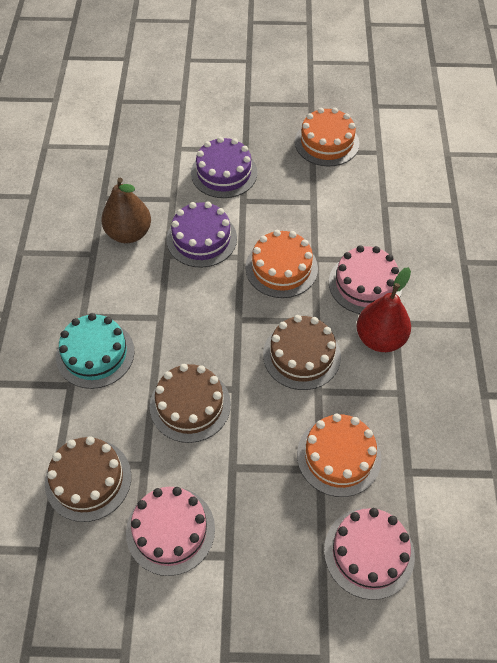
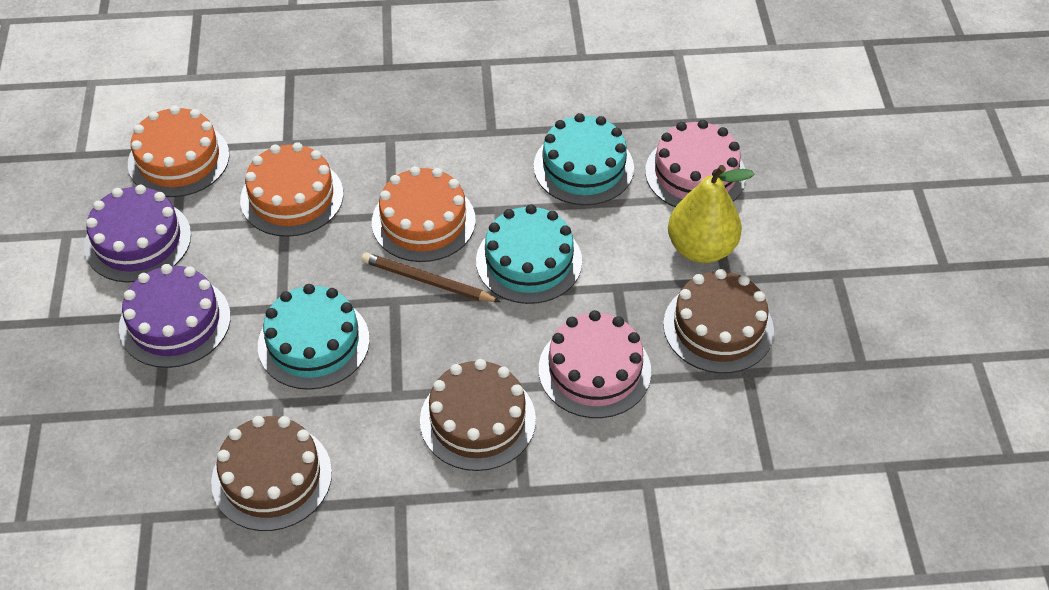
brown pear: 1 -> 0
brown pencil: 0 -> 1
pink cake: 3 -> 2
red pear: 1 -> 0
turquoise cake: 1 -> 3
yellow pear: 0 -> 1

